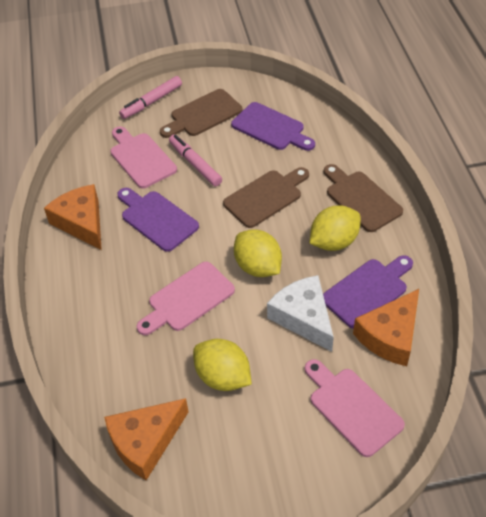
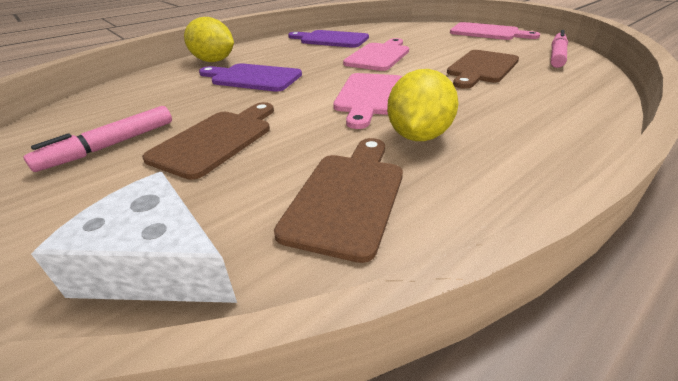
orange cheese: 3 -> 0
purple cutting board: 3 -> 2
yellow lemon: 3 -> 2

